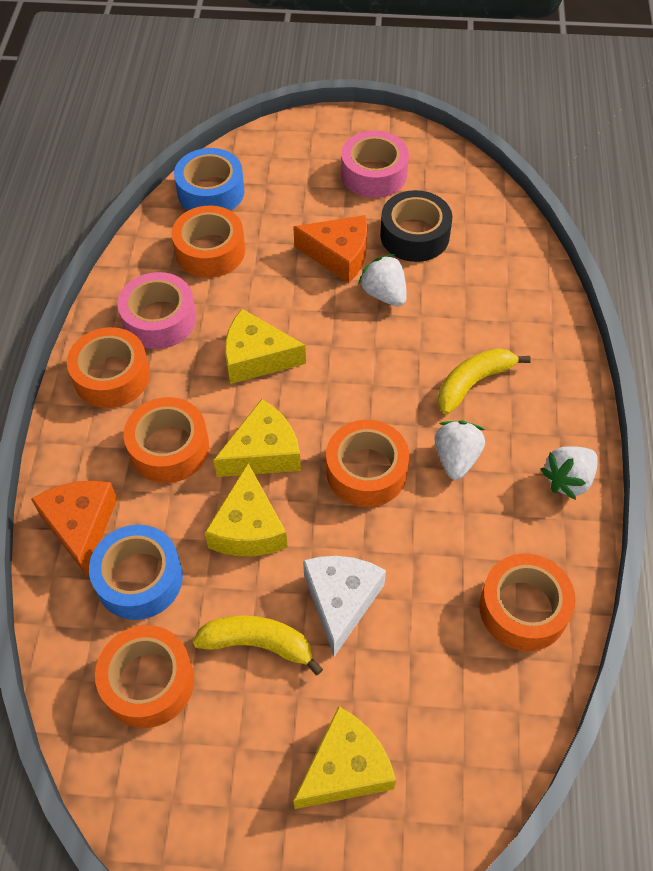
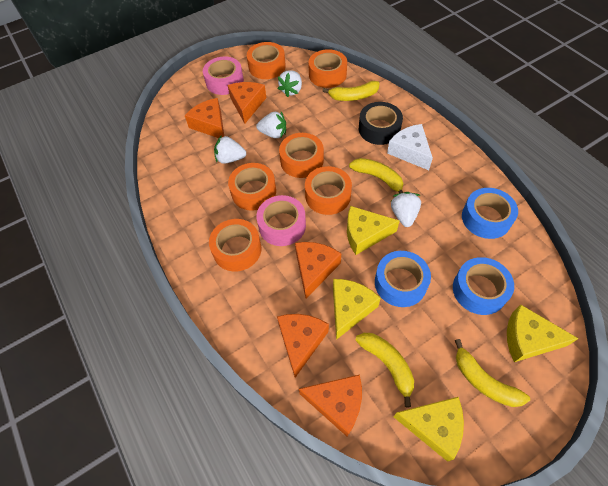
blue tape: 2 -> 3
orange cheese: 2 -> 5
white strawberry: 3 -> 4
yellow banana: 2 -> 4

